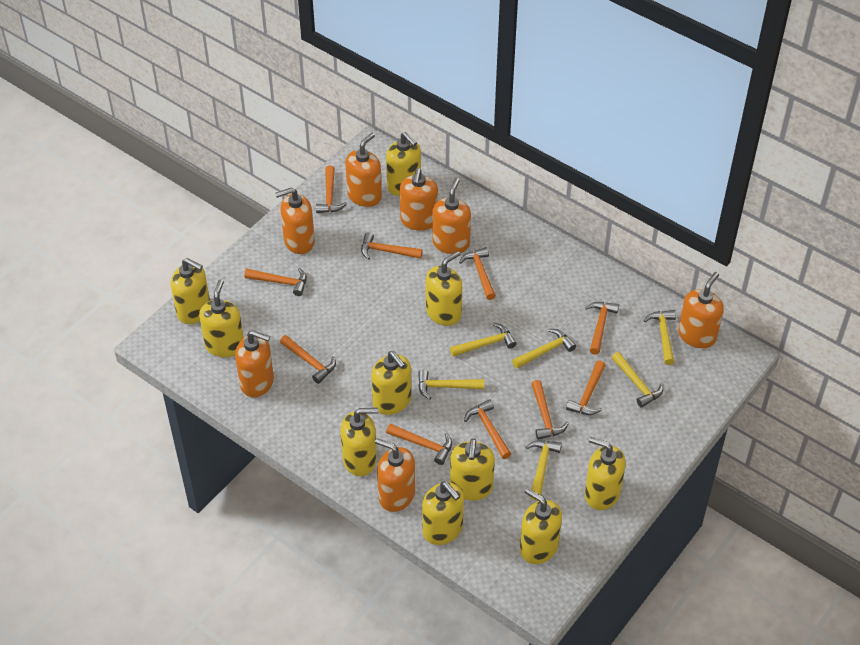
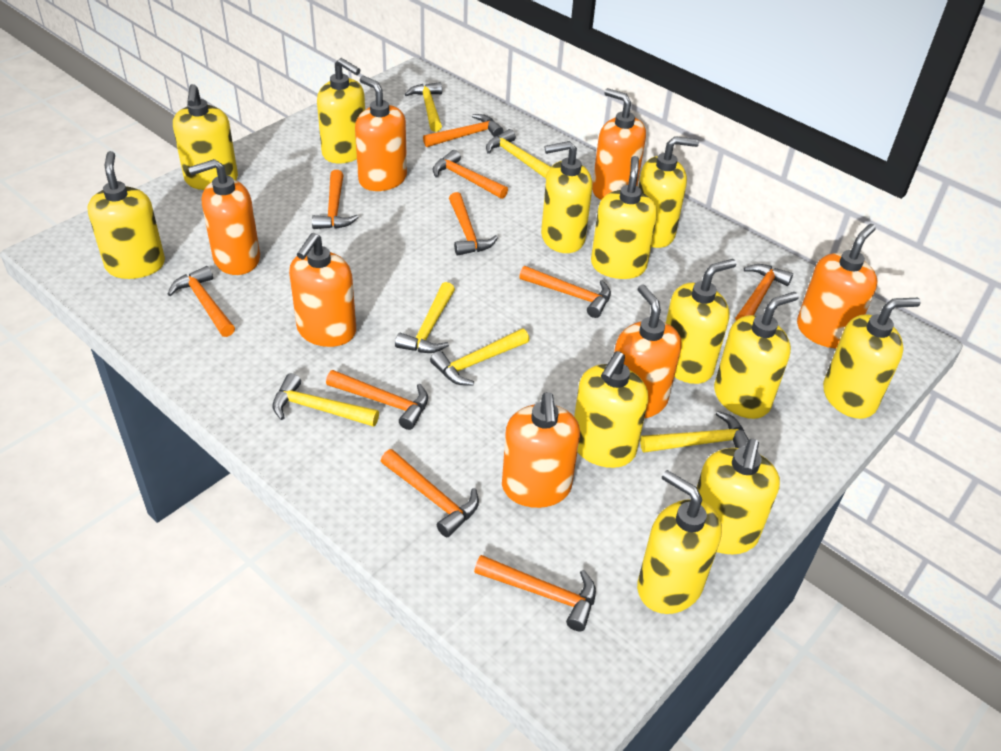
yellow soap dispenser: 10 -> 12

